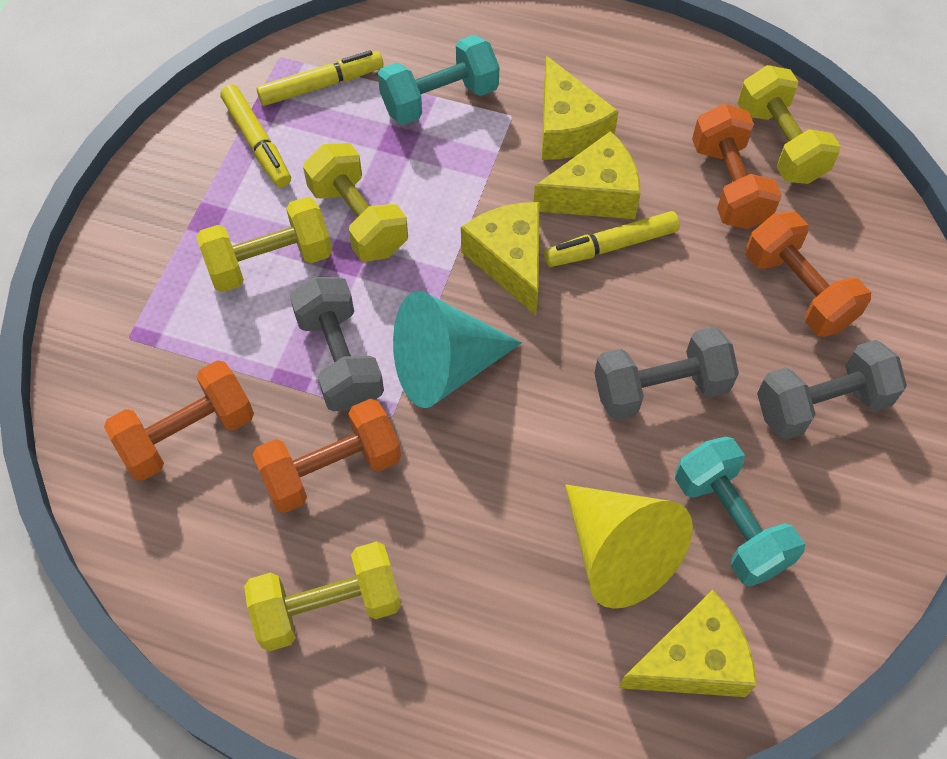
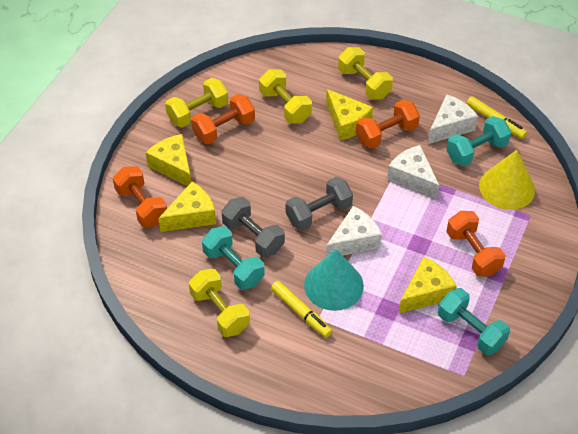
grey dumbbell: 3 -> 2
turquoise dumbbell: 2 -> 3
white cheese: 0 -> 3
yellow marker: 3 -> 2

